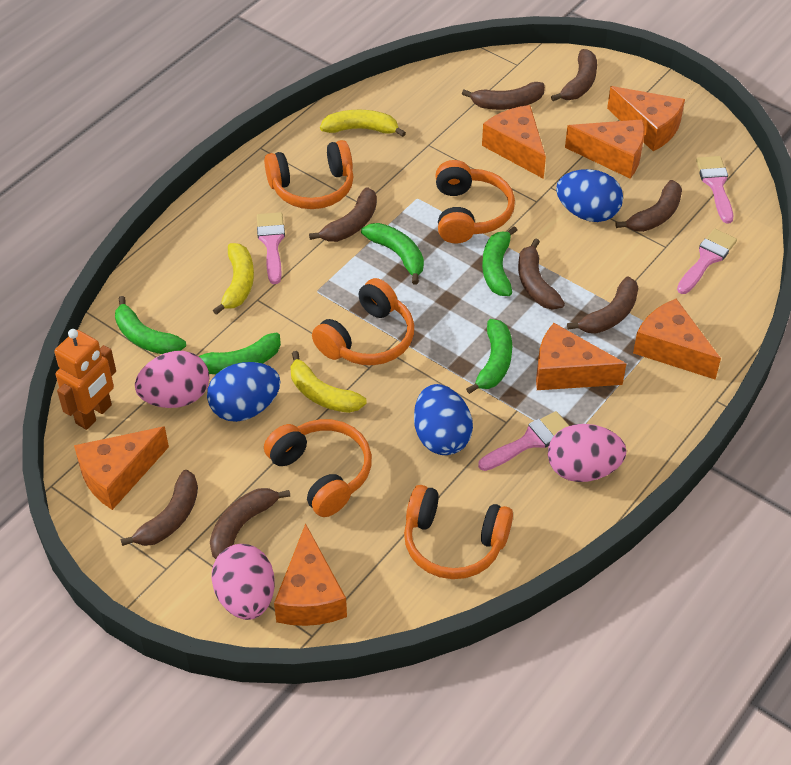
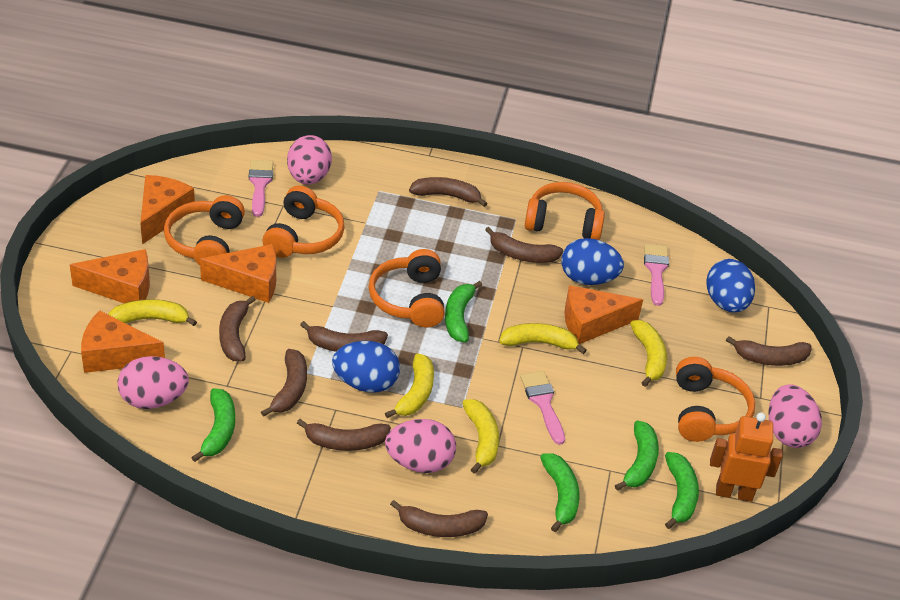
orange cheese: 7 -> 5
pink brush: 4 -> 3
pink egg: 3 -> 4
yellow banana: 3 -> 5

